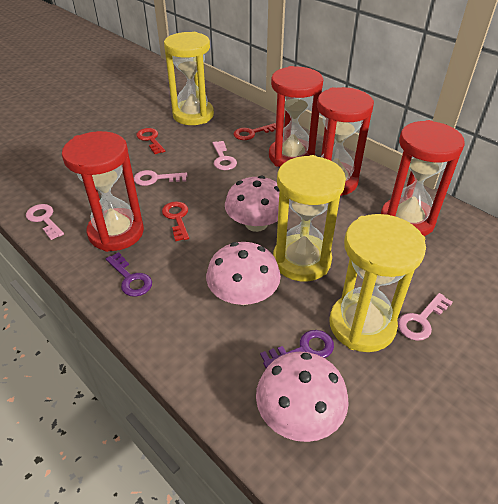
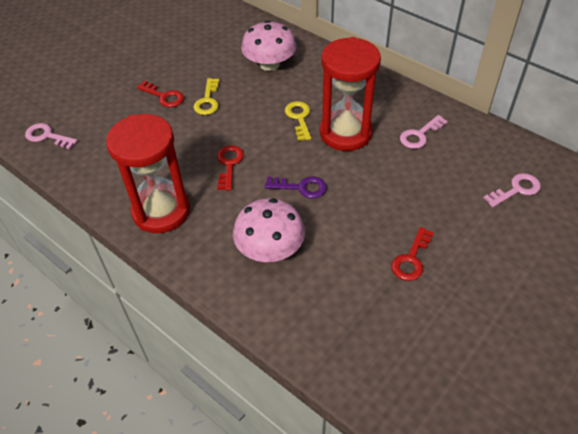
pink key: 4 -> 3
pink mushroom: 3 -> 2
purple key: 2 -> 1
red hourglass: 4 -> 2
yellow hourglass: 3 -> 0
yellow key: 0 -> 2

